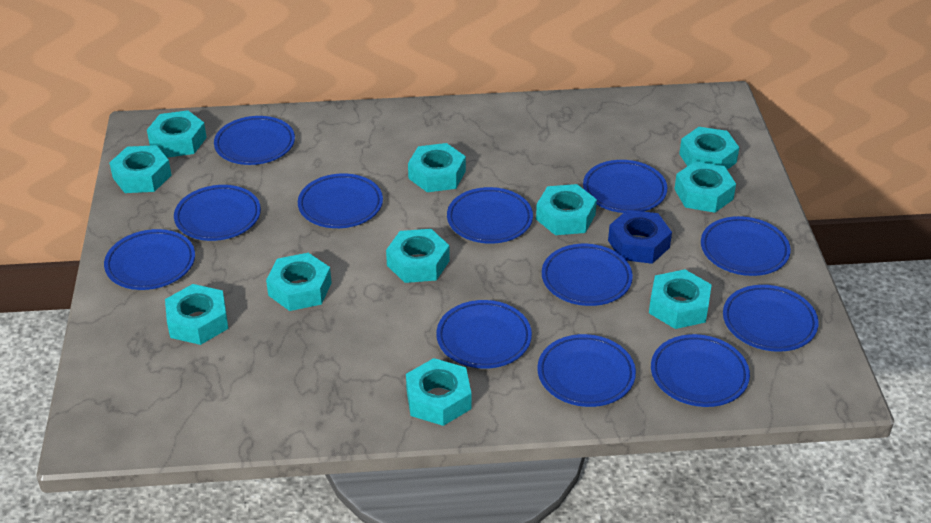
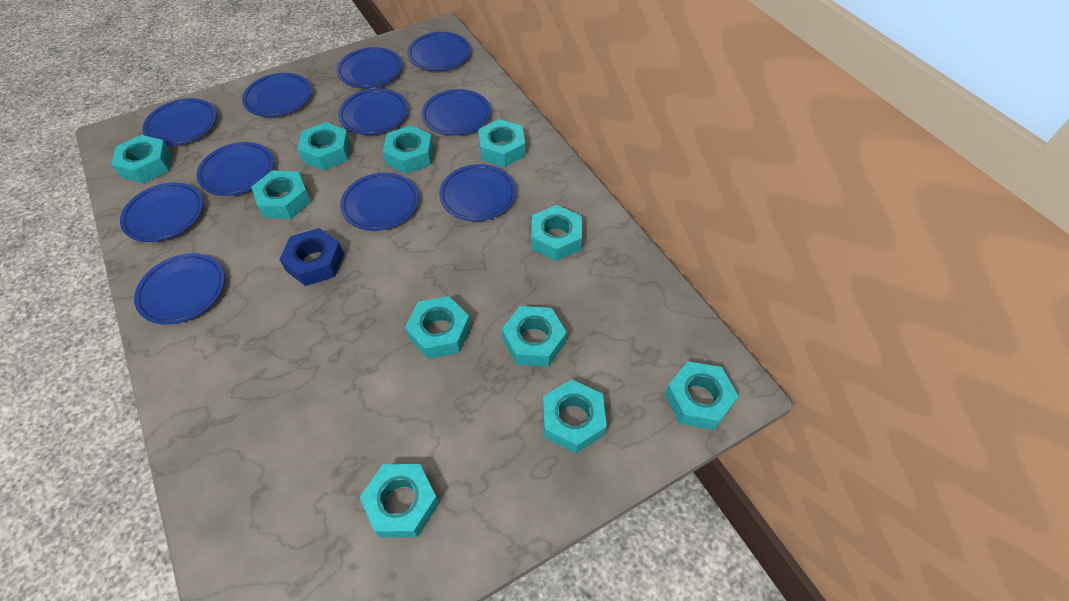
blue plate: 12 -> 11

